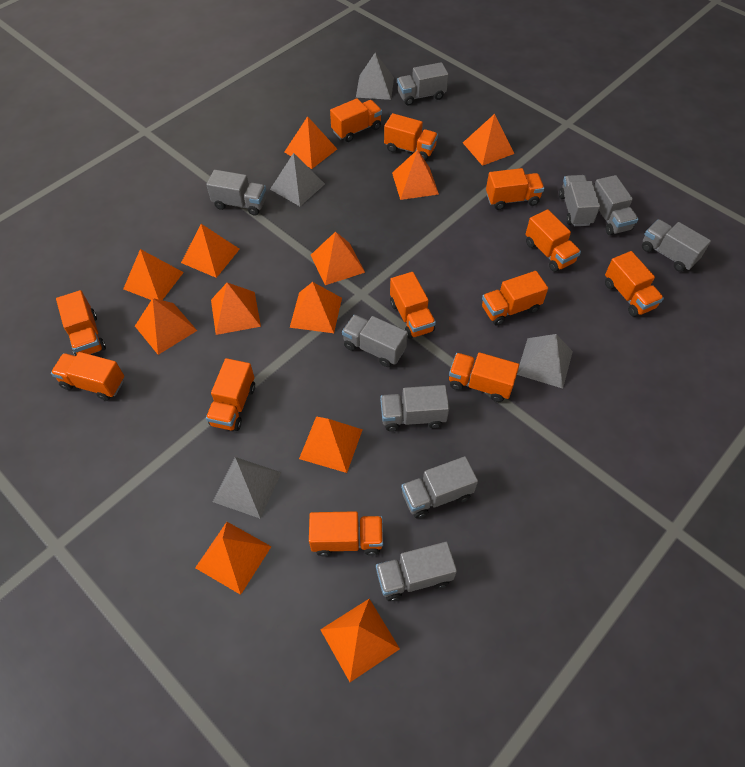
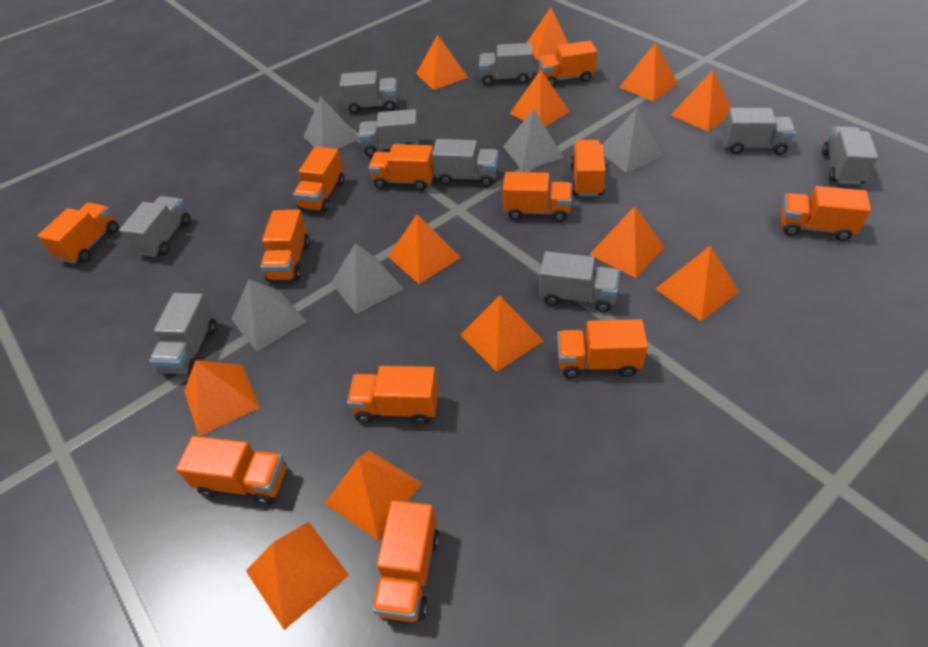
grey pyramid: 4 -> 5

